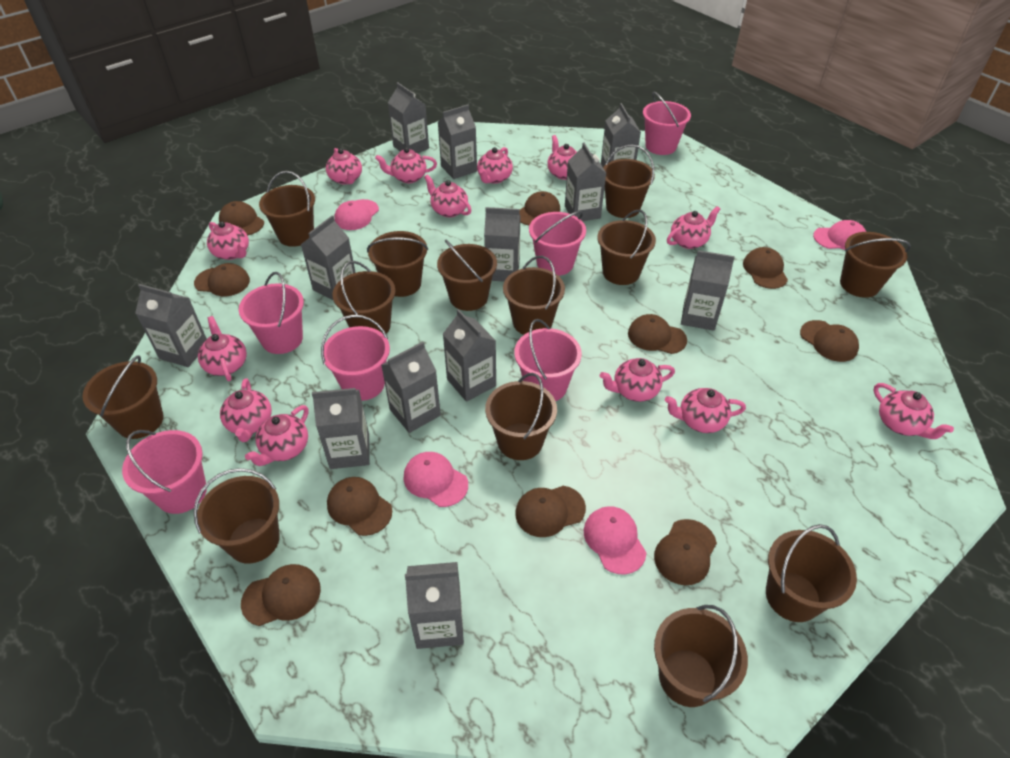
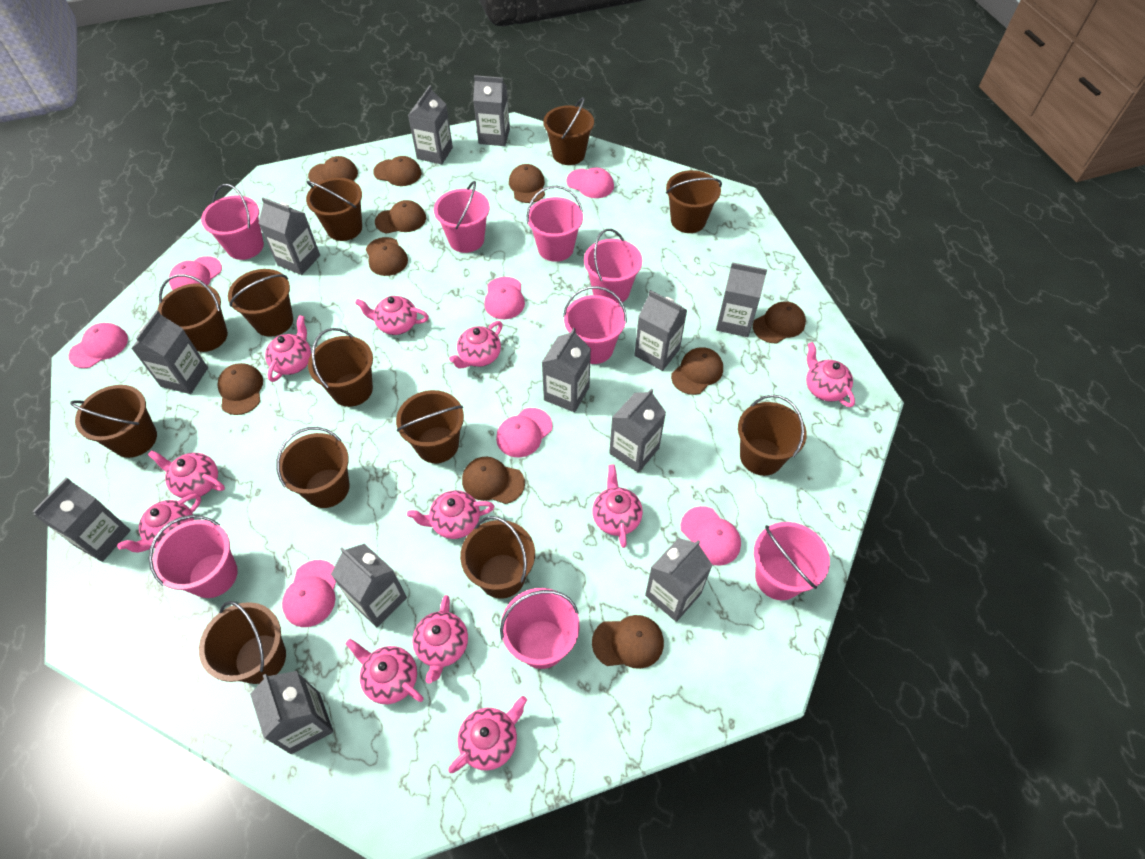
brown bucket: 13 -> 12
pink bucket: 6 -> 8
pink cap: 4 -> 7
pink teapot: 13 -> 11

